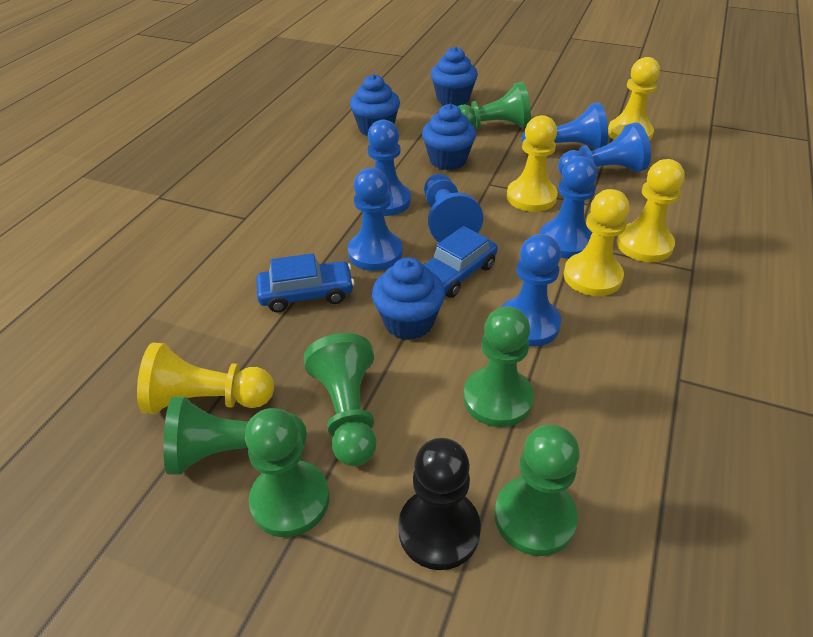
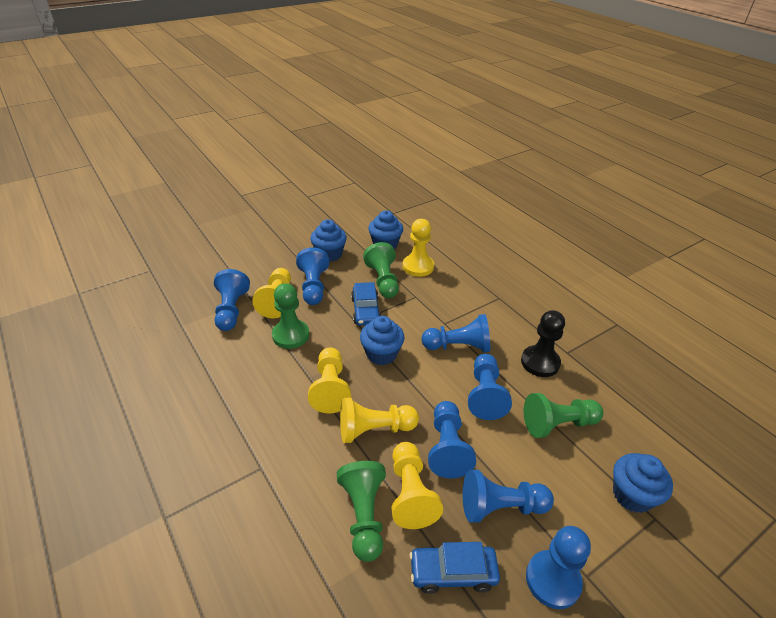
green pawn: 6 -> 4

